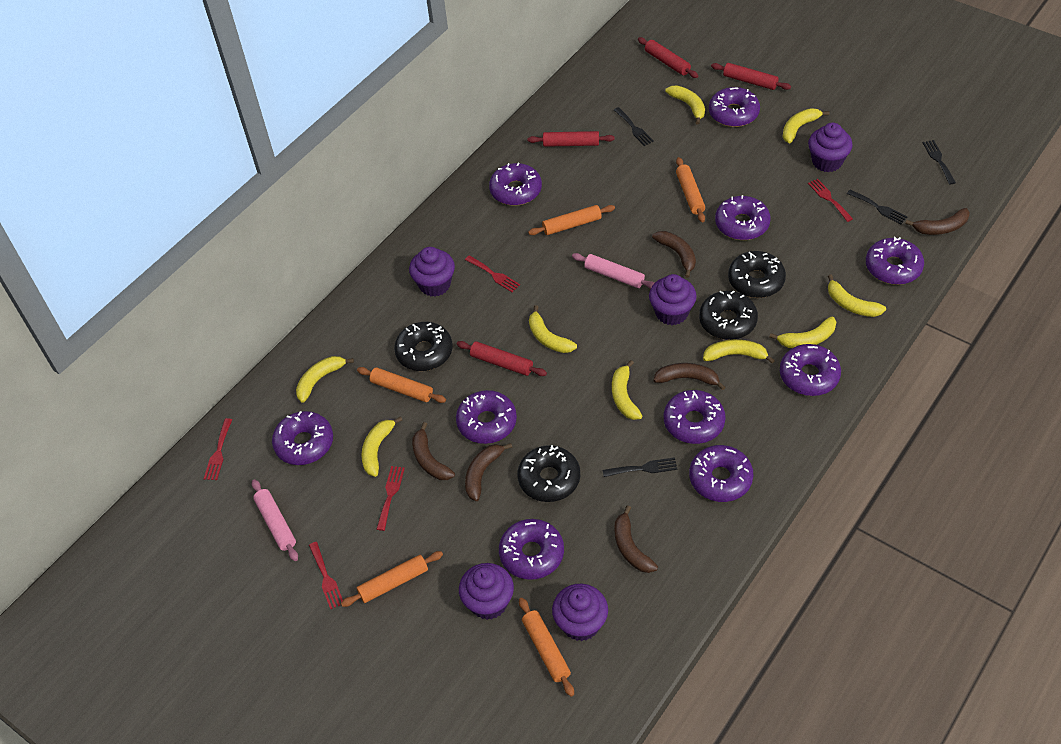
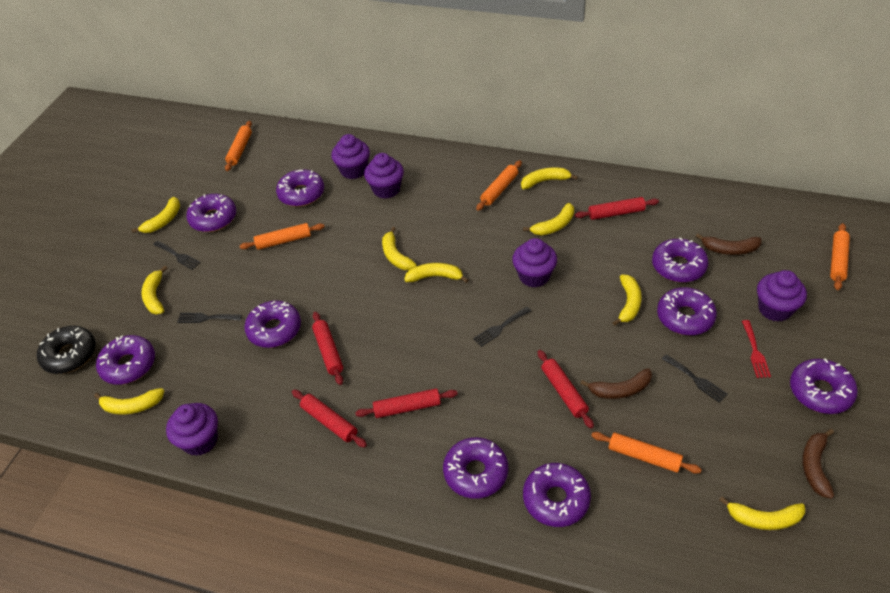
black donut: 4 -> 1
brown banana: 6 -> 3
pink rolling pin: 2 -> 0
purple donut: 10 -> 9
red fork: 5 -> 1
red rolling pin: 4 -> 5

